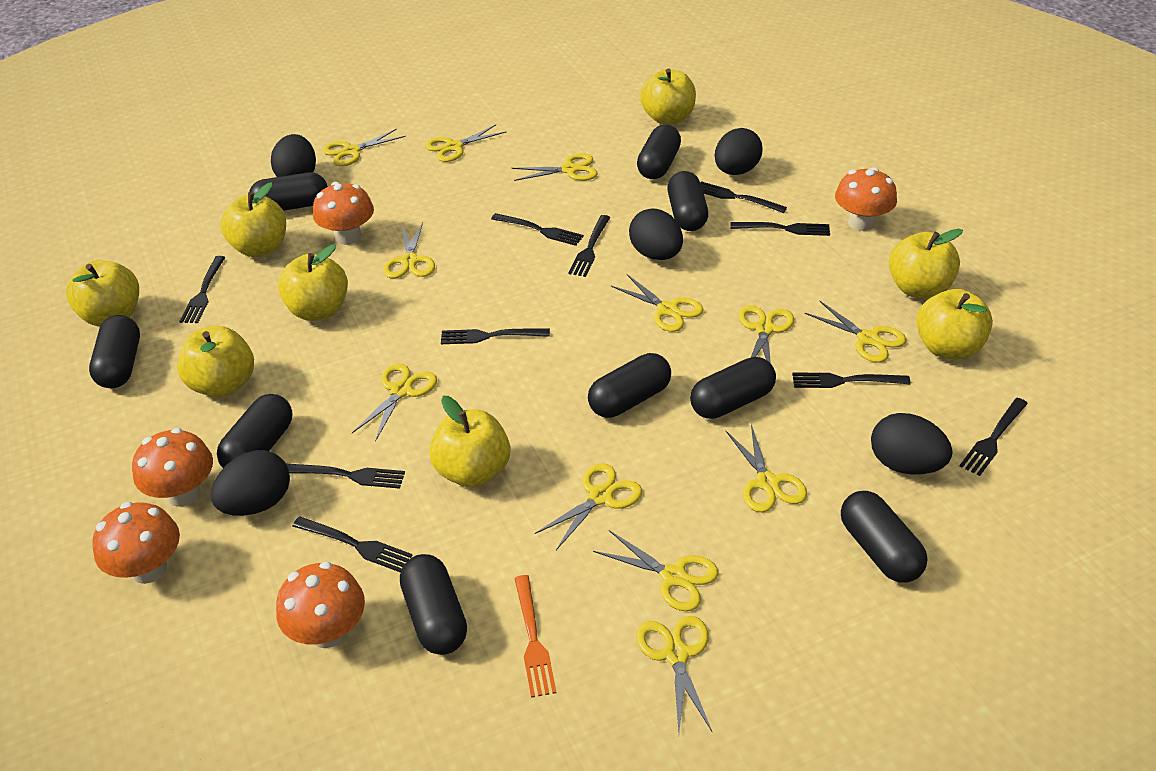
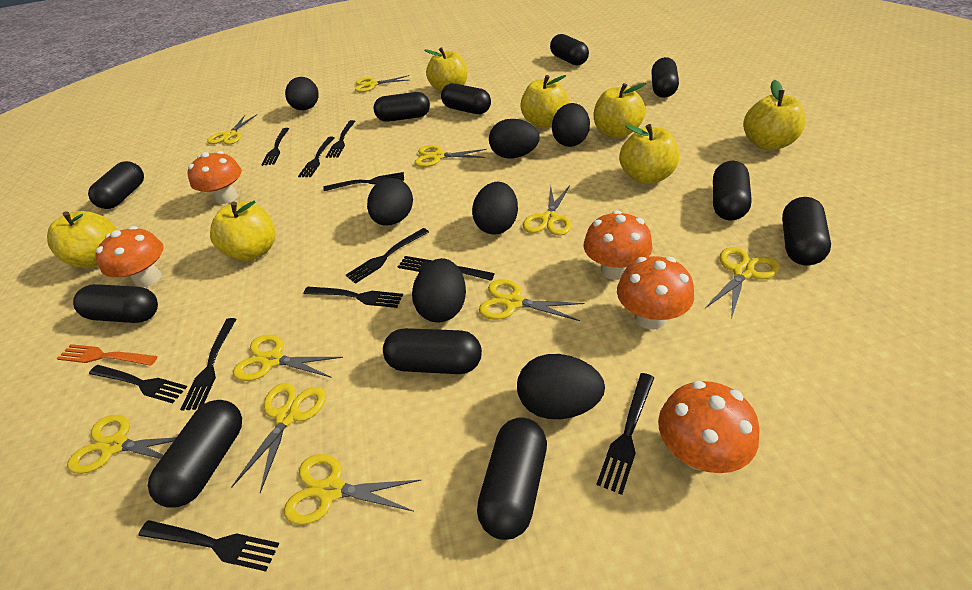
black capsule: 9 -> 11
black egg: 5 -> 7
black fork: 10 -> 11
yellow apple: 8 -> 7
yellow scissors: 12 -> 10

